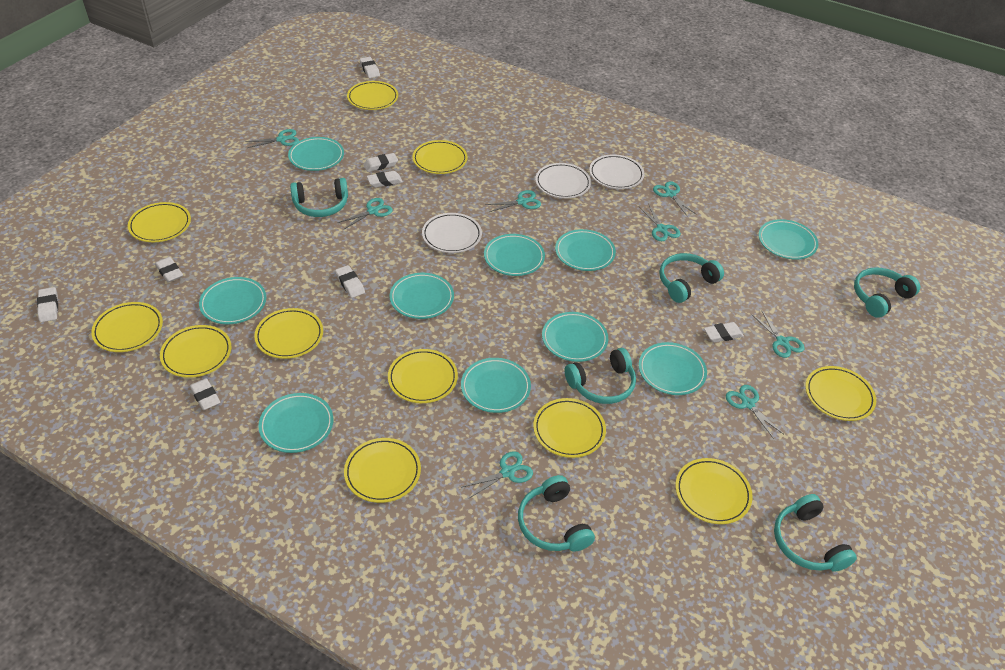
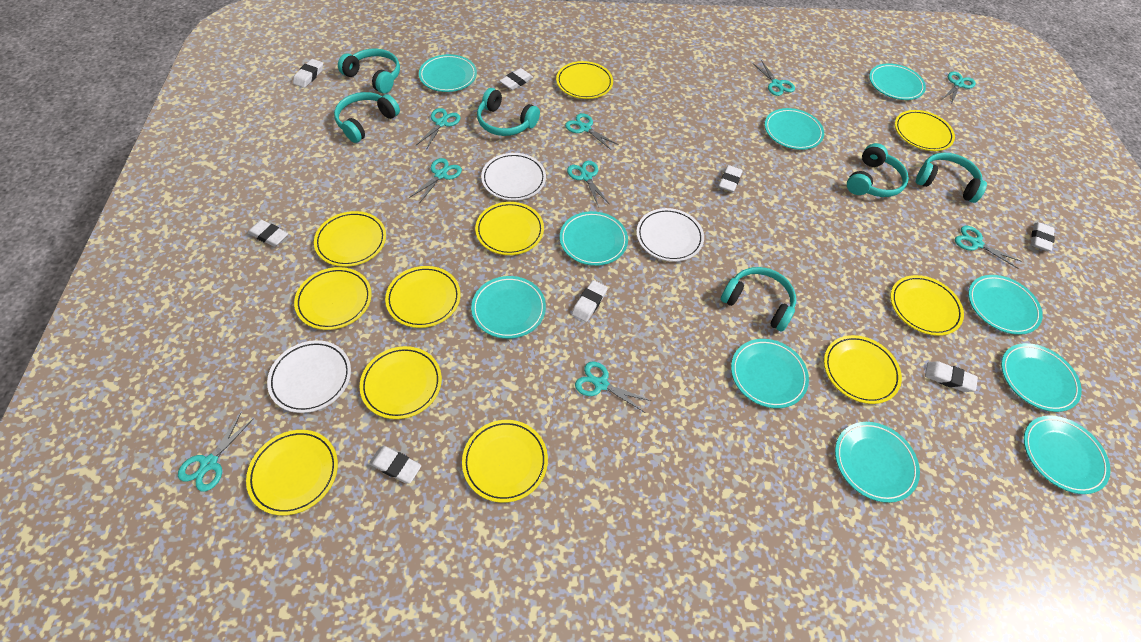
turquoise scissors: 8 -> 9

